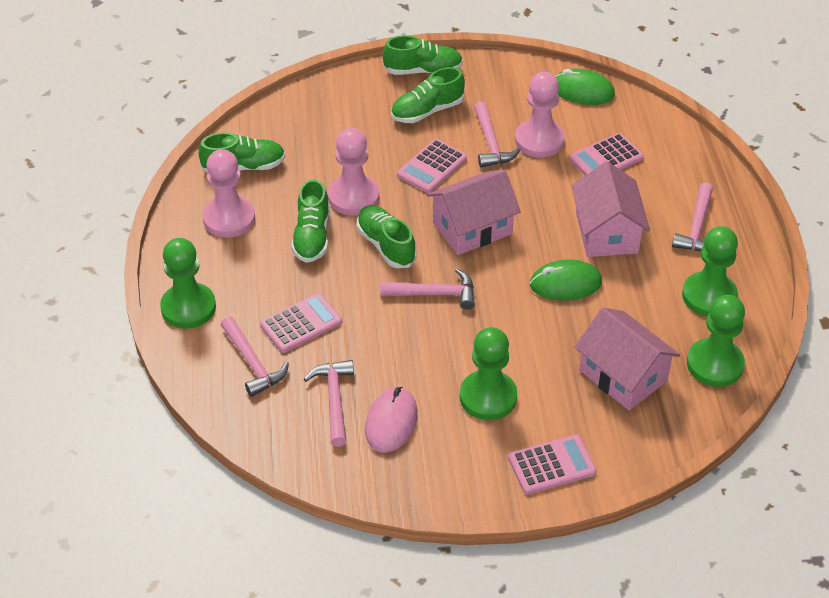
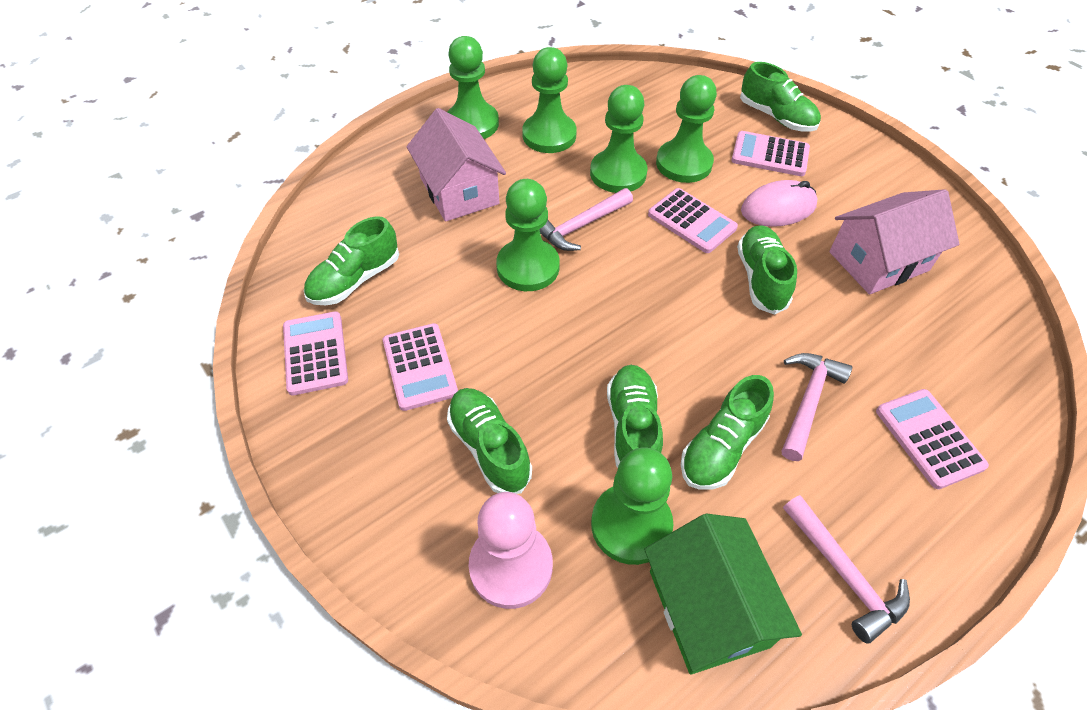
green house: 0 -> 1
green mouse: 2 -> 0
green pawn: 4 -> 6
green shoe: 5 -> 6
pink calculator: 4 -> 5
pink hammer: 5 -> 3
pink house: 3 -> 2
pink pawn: 3 -> 1

